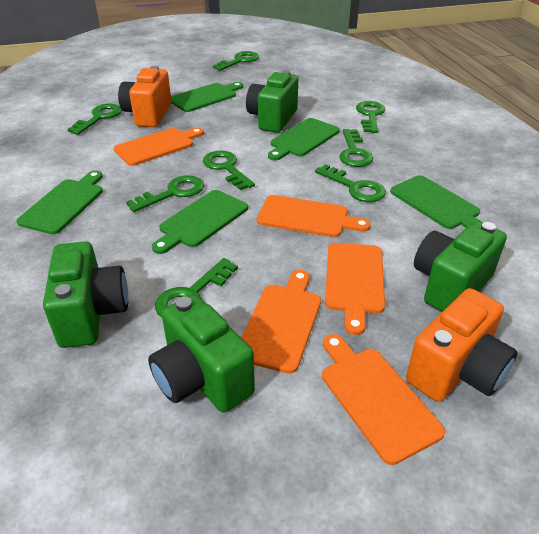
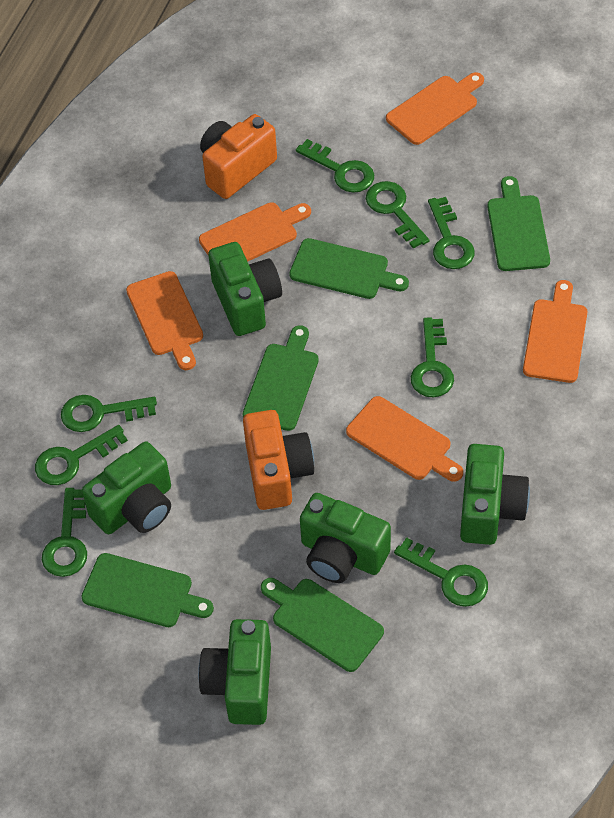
green camera: 4 -> 5

